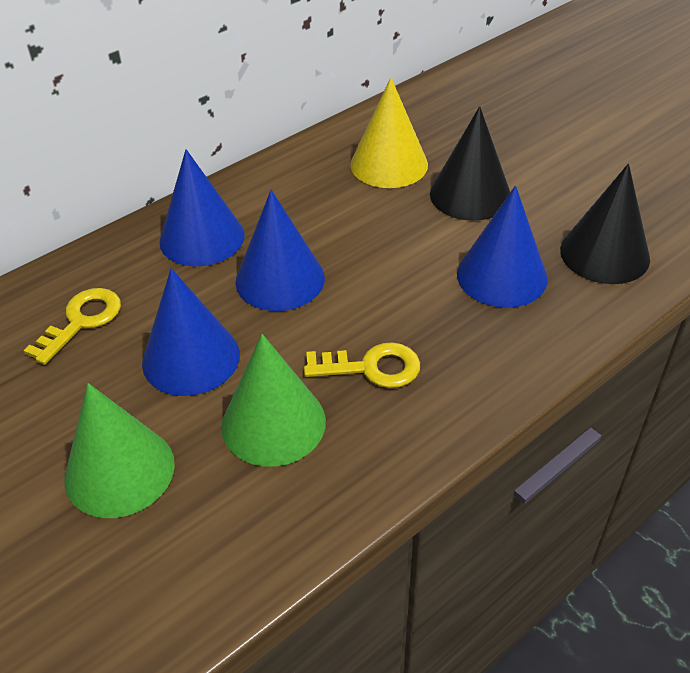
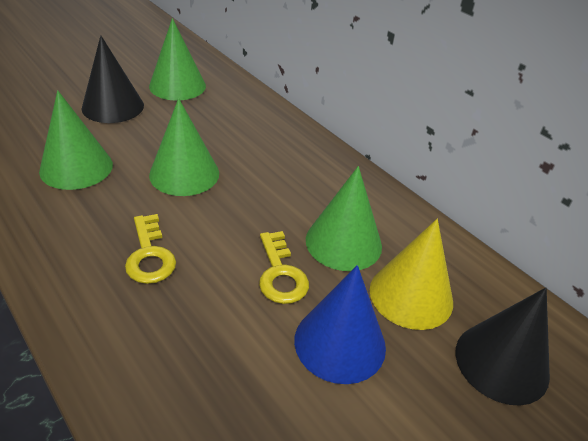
blue cone: 4 -> 1
green cone: 2 -> 4

